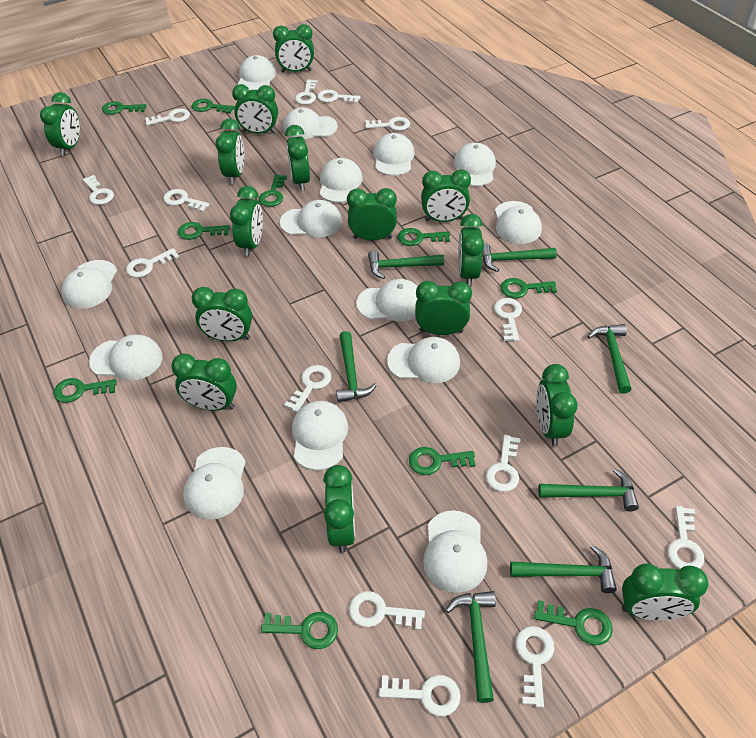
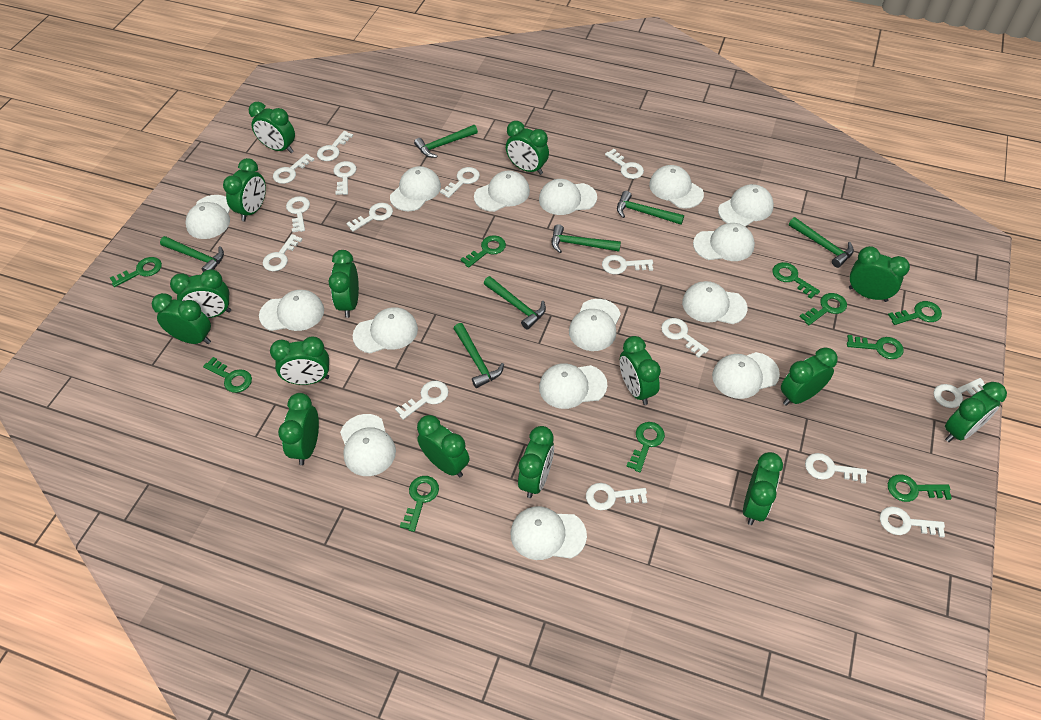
white cap: 14 -> 15
white key: 14 -> 15

